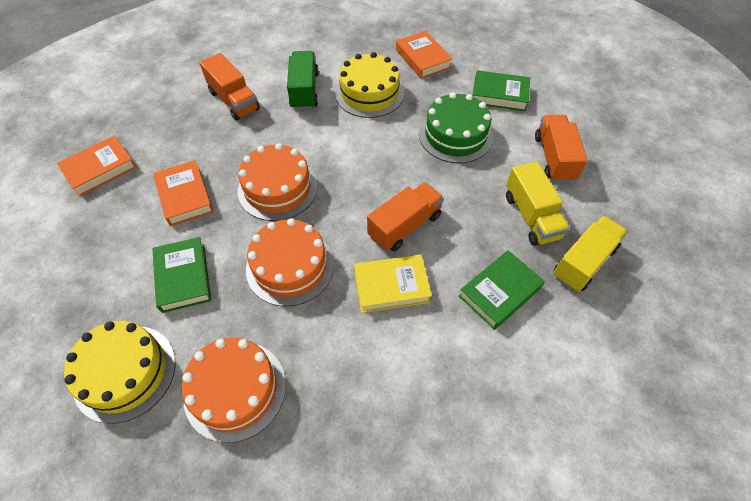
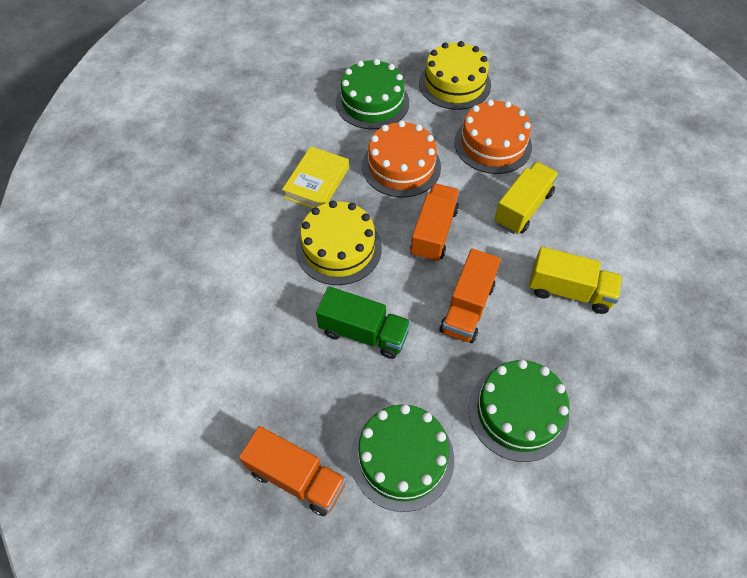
green book: 3 -> 0
green cake: 1 -> 3
orange book: 3 -> 0
orange cake: 3 -> 2

